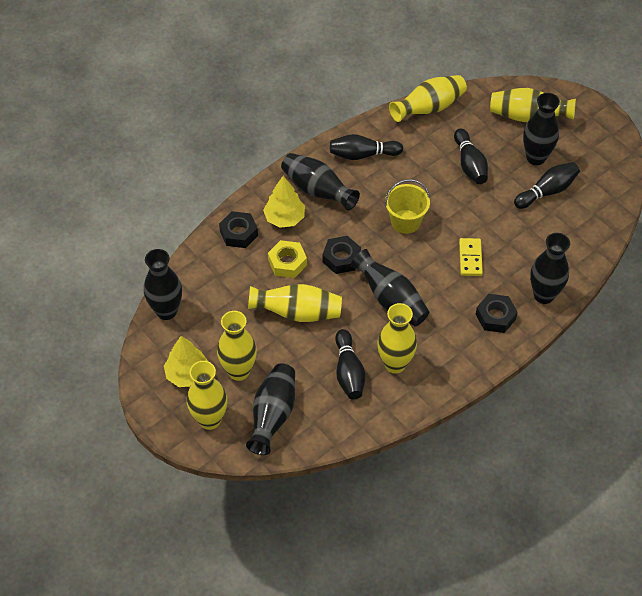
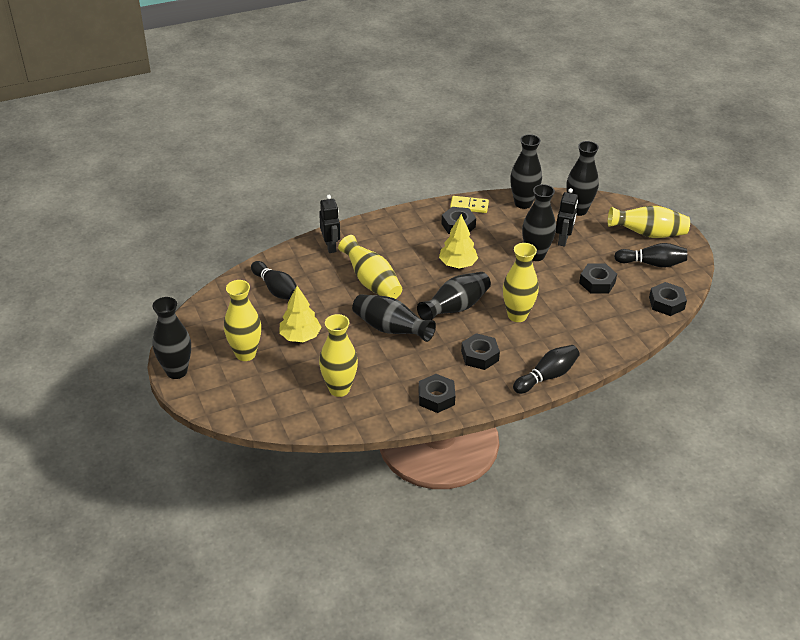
black bowling pin: 4 -> 3
black nut: 3 -> 5
black robot: 0 -> 2
yellow bucket: 1 -> 0
yellow nut: 1 -> 0
yellow vase: 6 -> 5

